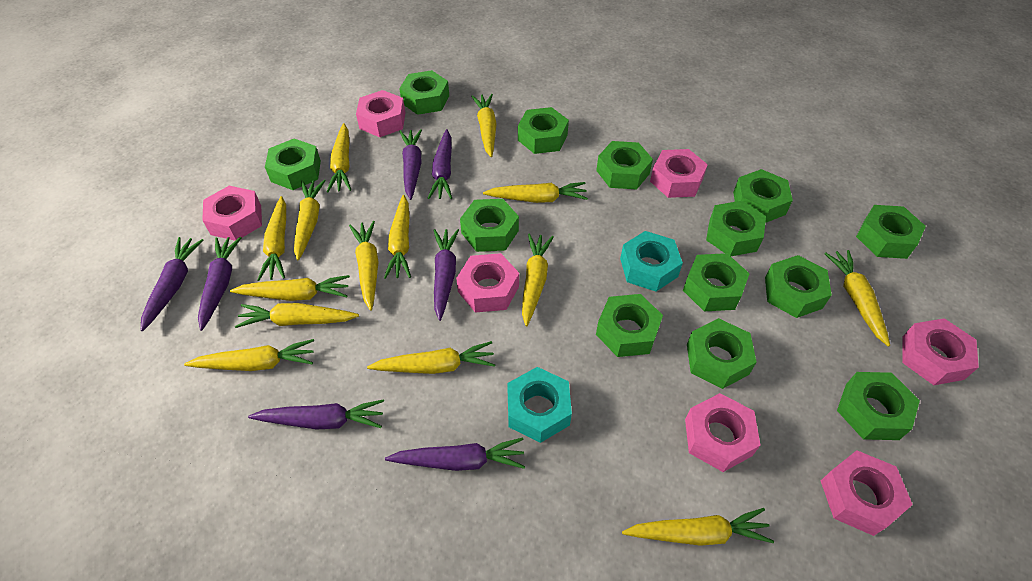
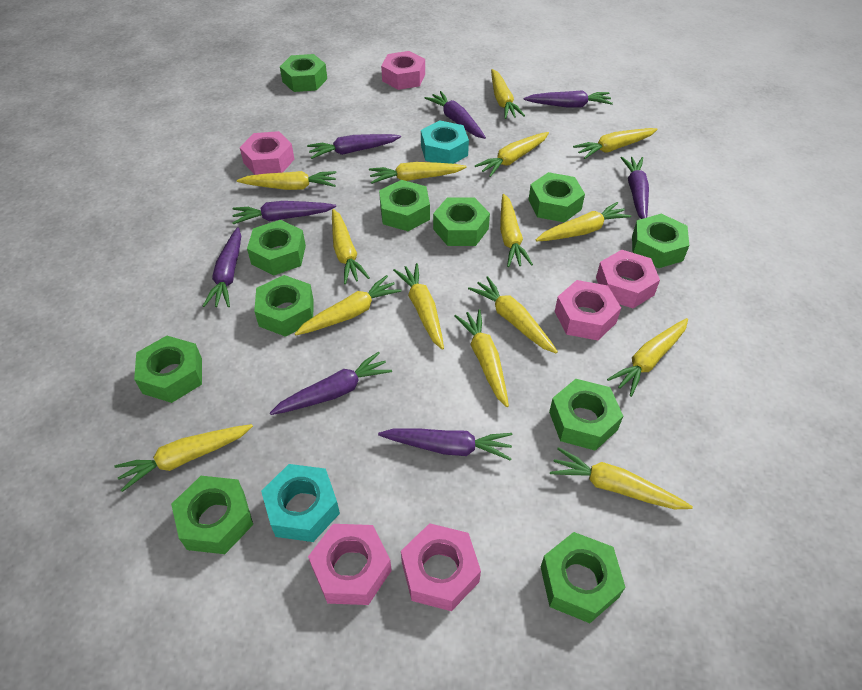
green nut: 13 -> 11
pink nut: 7 -> 6
purple carrot: 7 -> 8
yellow carrot: 14 -> 15

